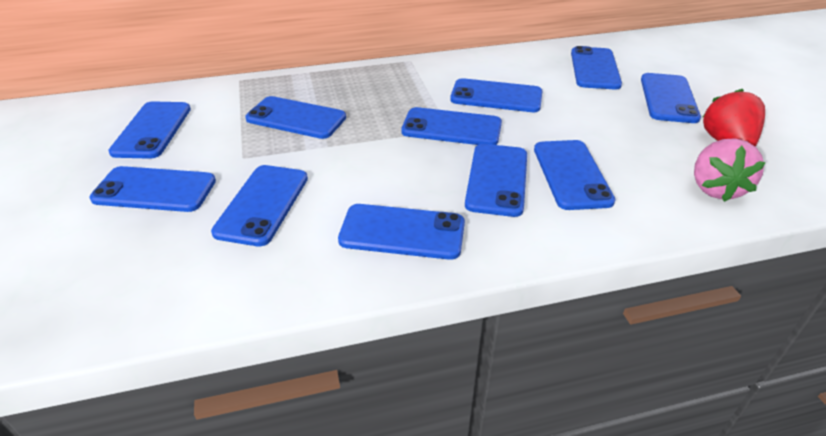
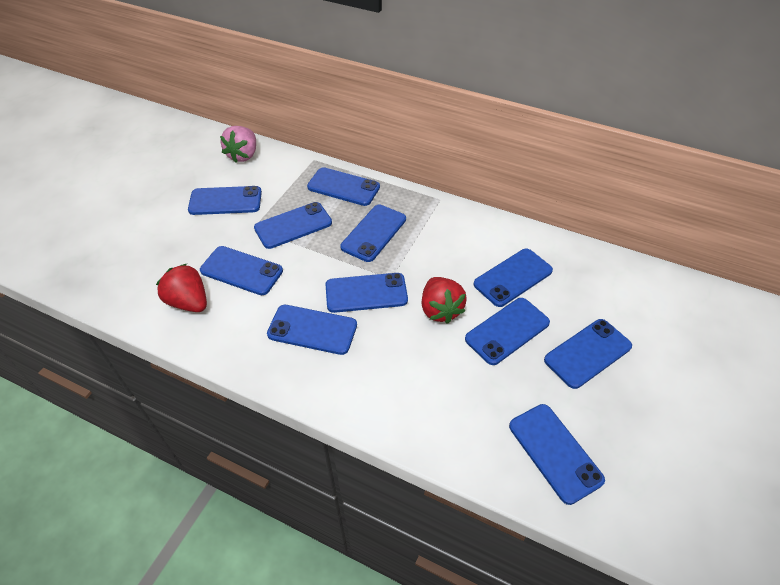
red strawberry: 1 -> 2

